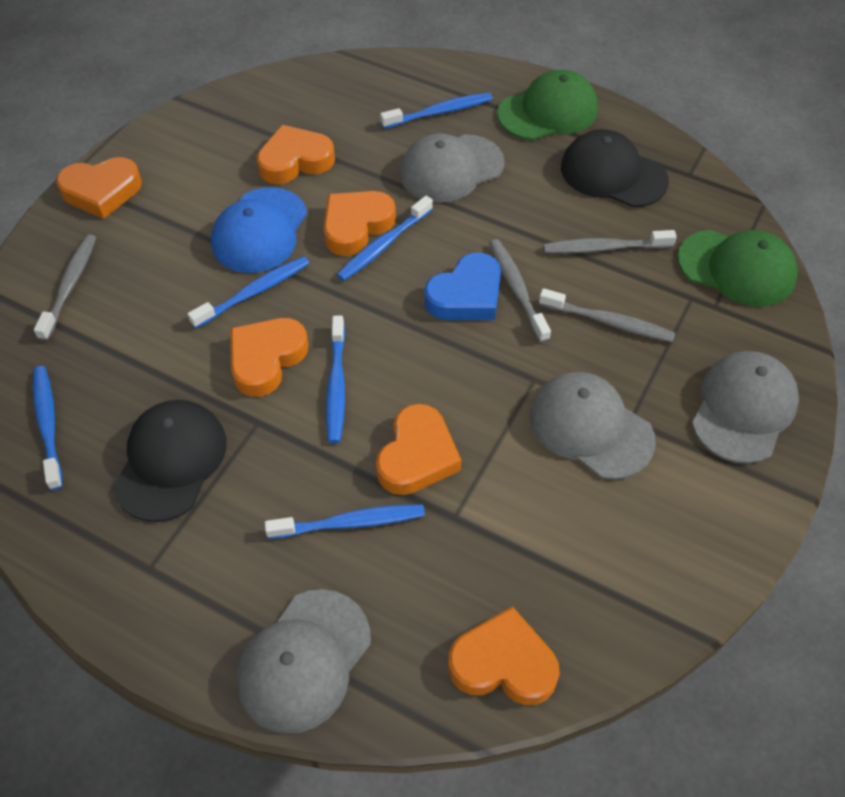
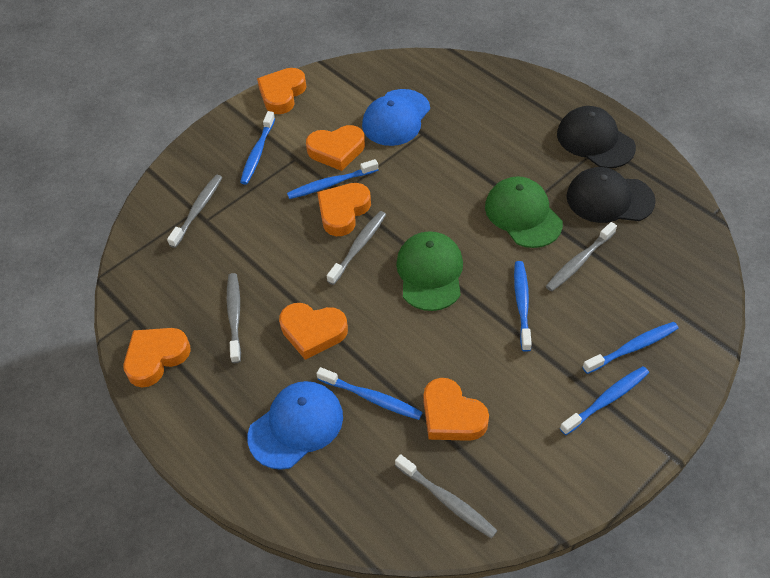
blue cap: 1 -> 2
blue heart: 1 -> 0
grey cap: 4 -> 0
grey toothbrush: 4 -> 5

